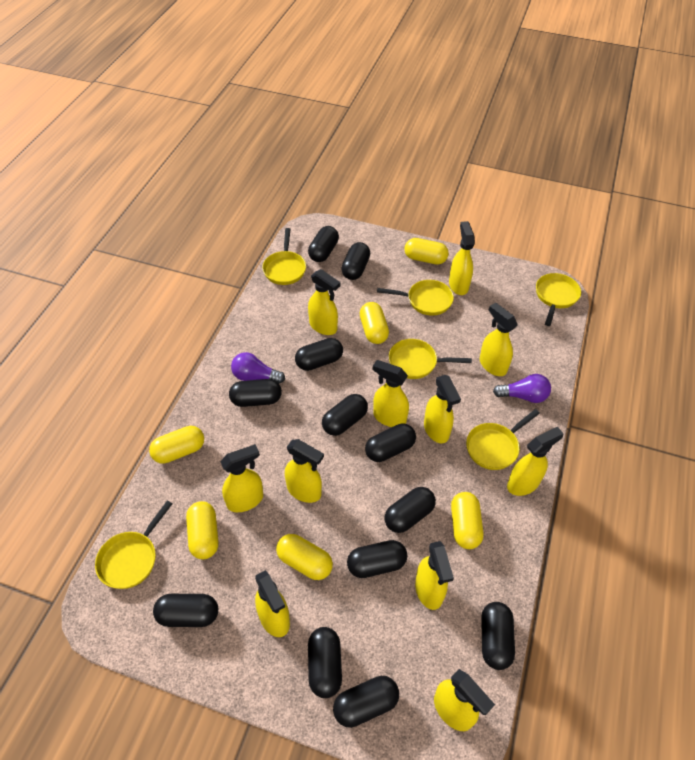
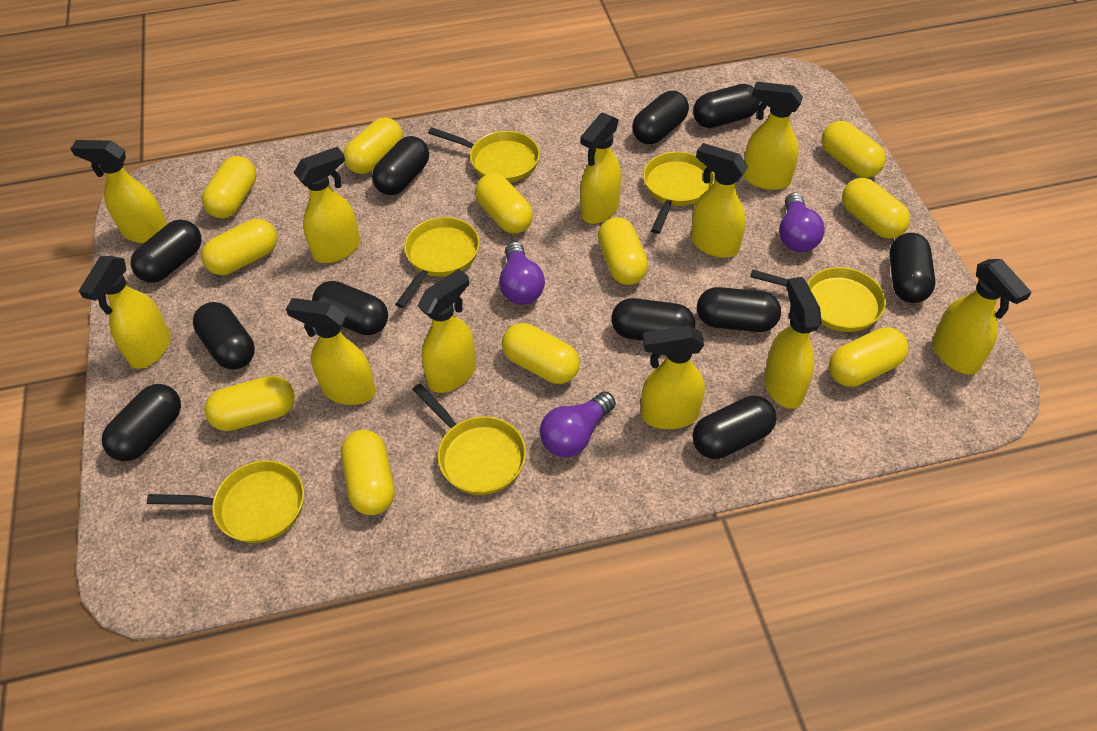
black capsule: 12 -> 11
purple light bulb: 2 -> 3
yellow capsule: 6 -> 11

